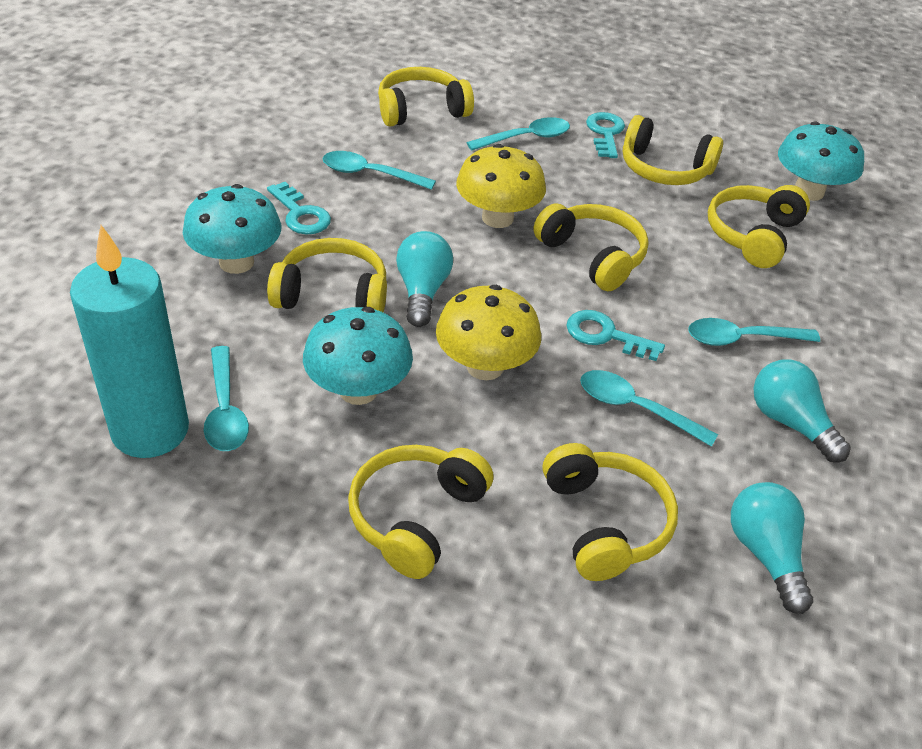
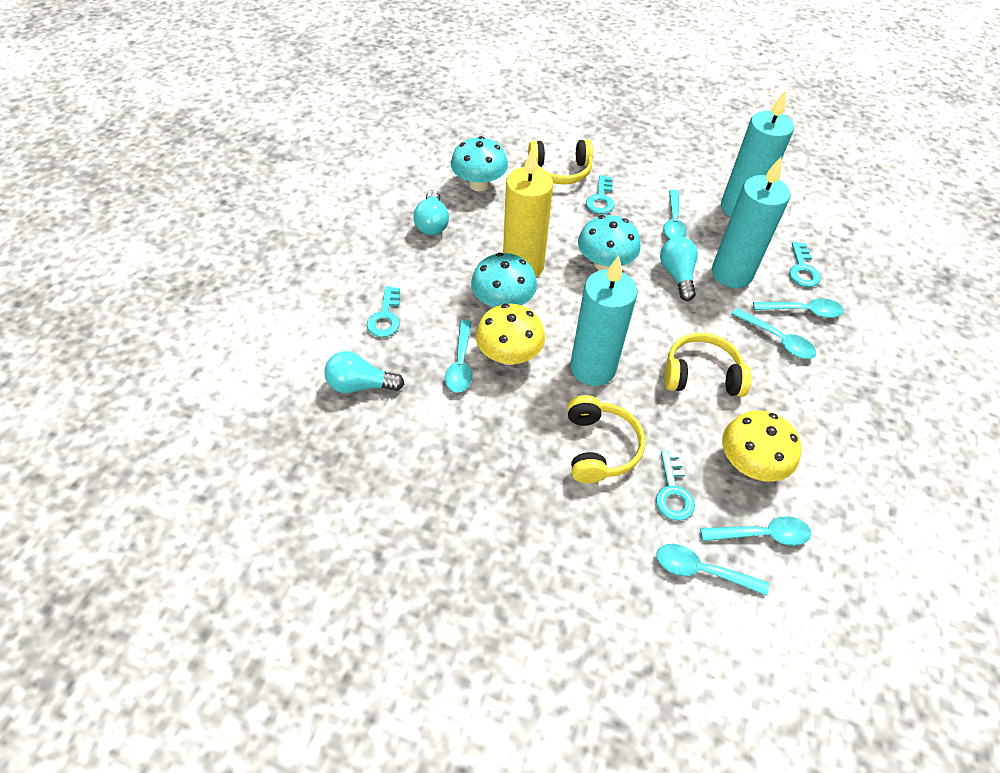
turquoise candle: 1 -> 3
turquoise key: 3 -> 4
turquoise spoon: 5 -> 6
yellow candle: 0 -> 1
yellow headphones: 7 -> 3

